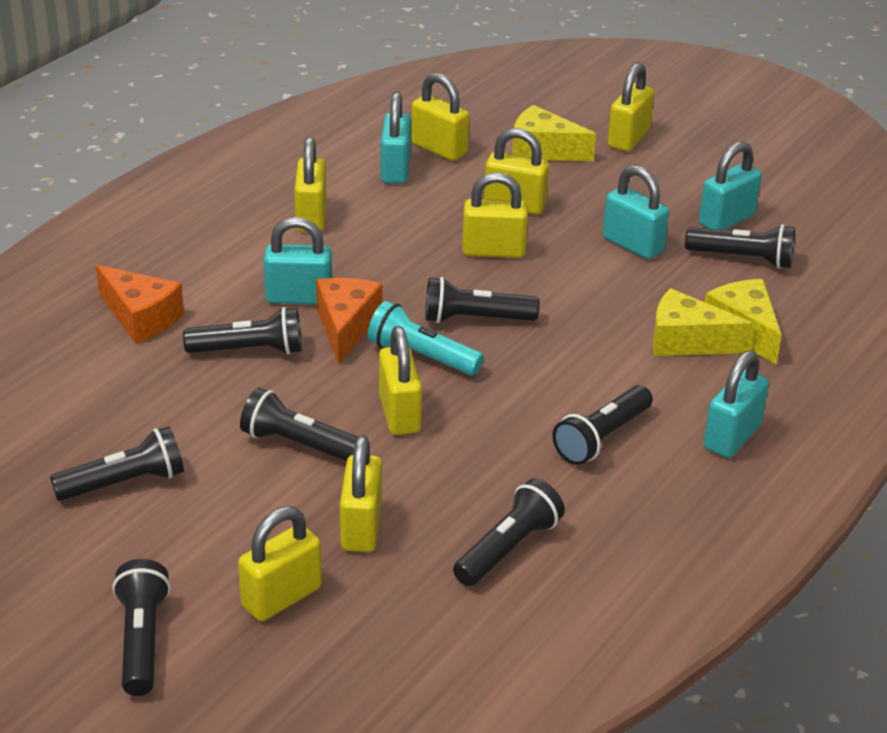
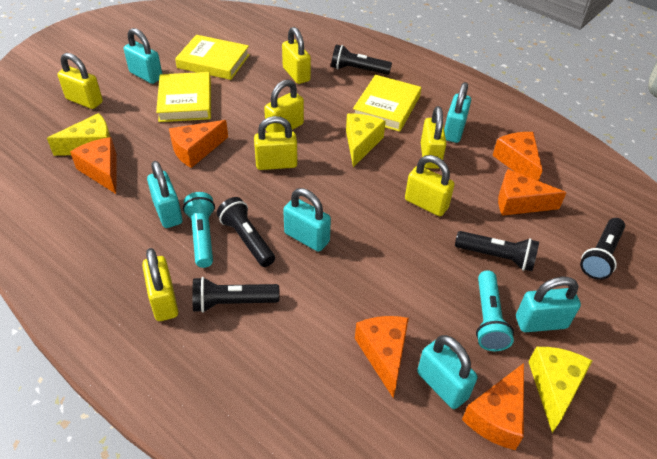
black flashlight: 8 -> 5
orange cheese: 2 -> 6
turquoise flashlight: 1 -> 2
turquoise padlock: 5 -> 6
yellow book: 0 -> 3
yellow padlock: 8 -> 7

